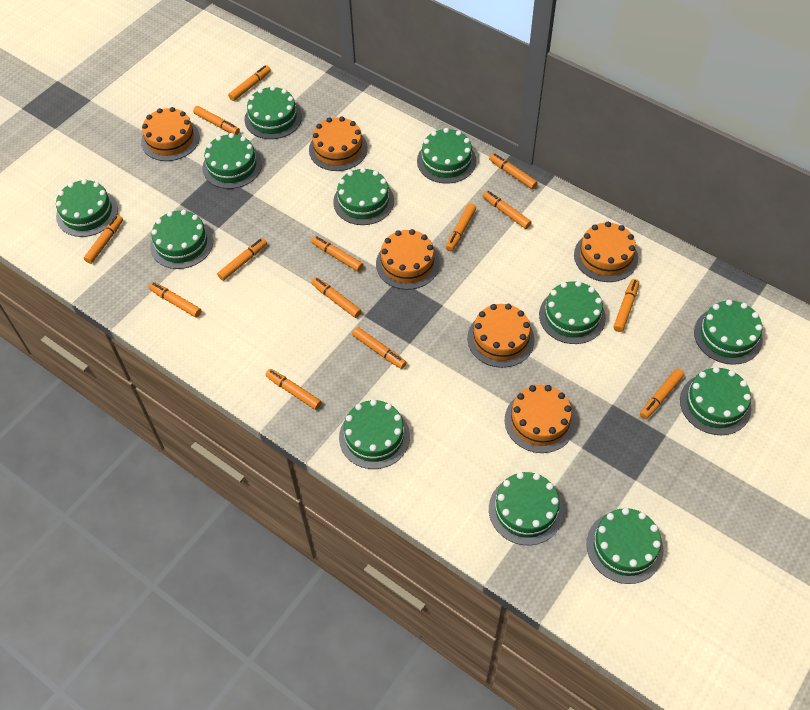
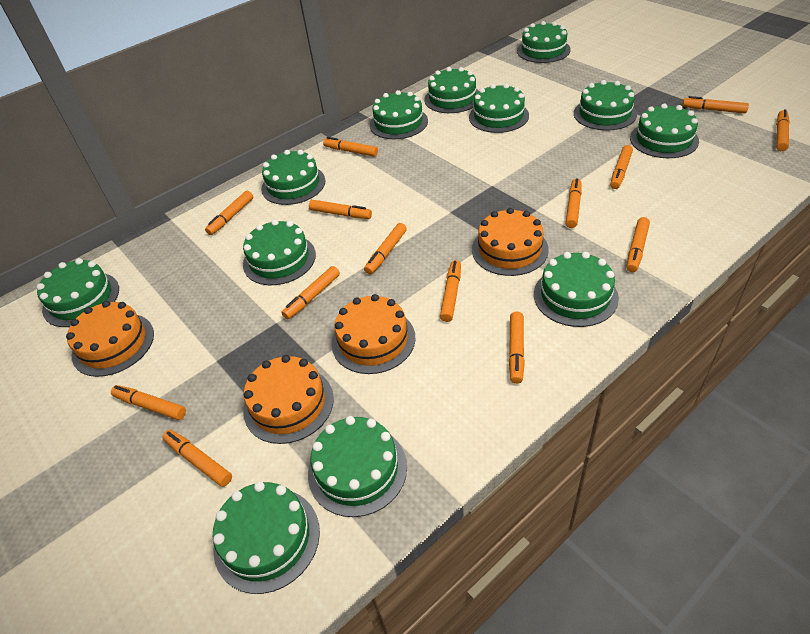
orange cake: 6 -> 4

